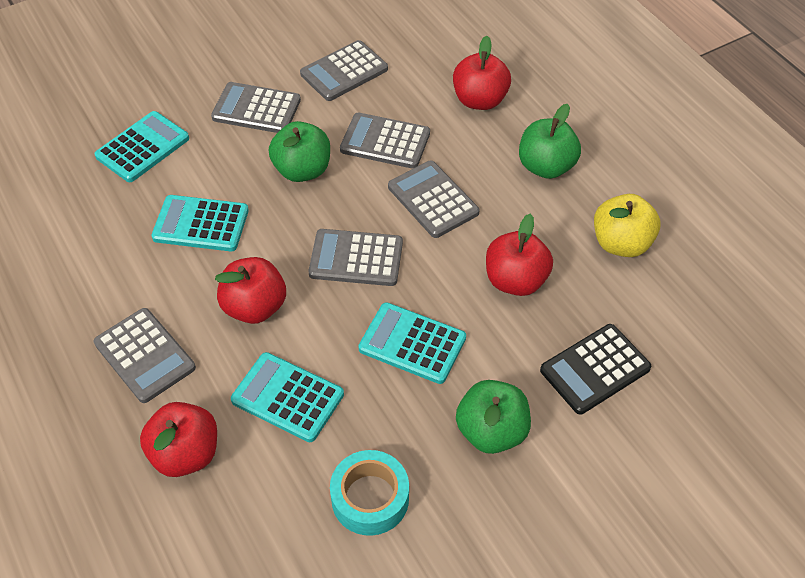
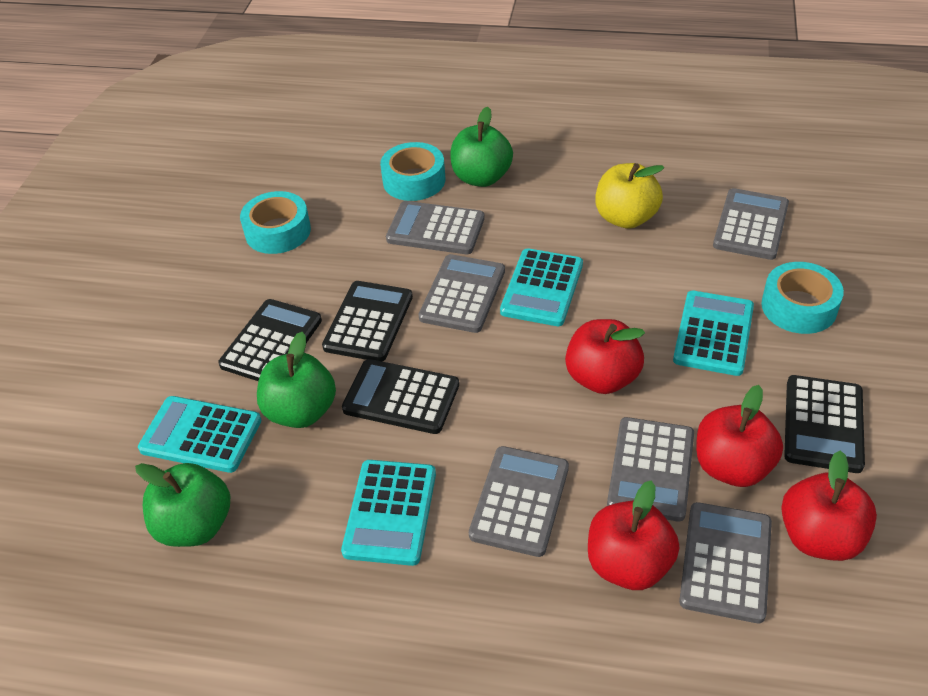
black calculator: 1 -> 4
turquoise tape: 1 -> 3

